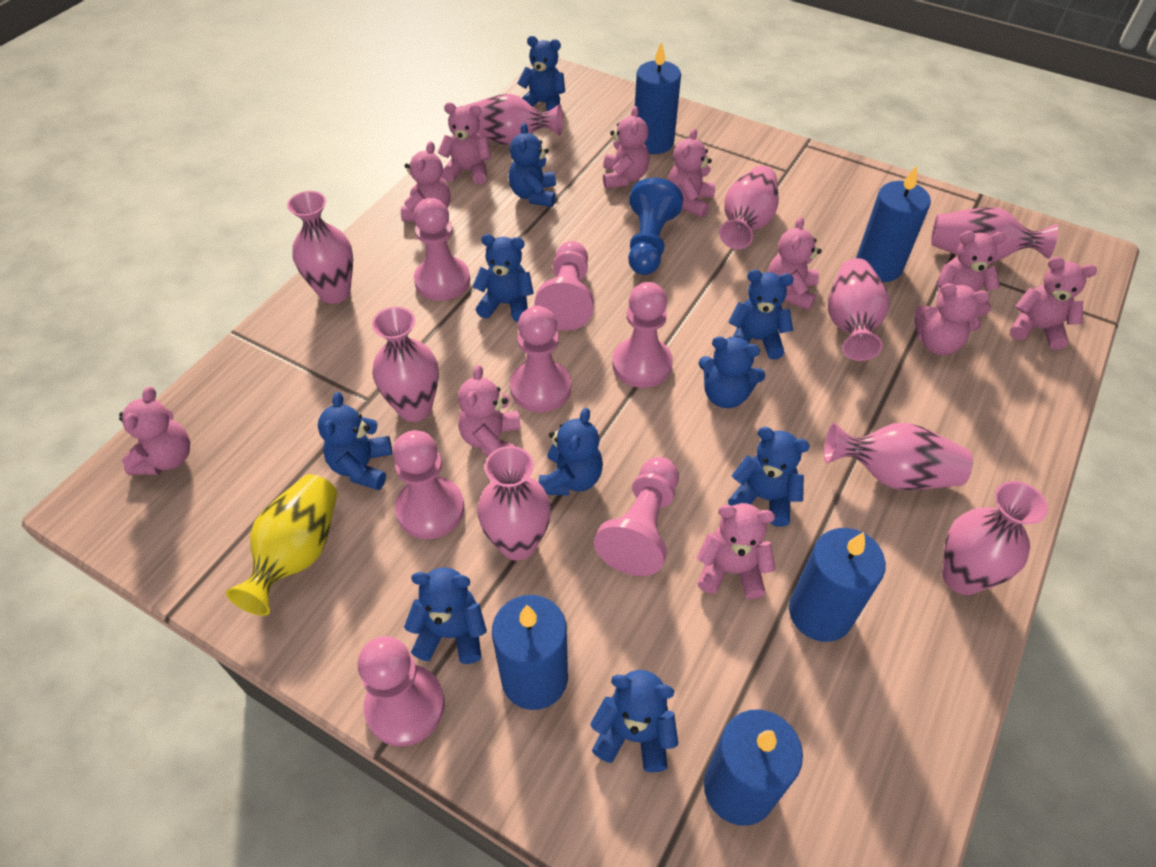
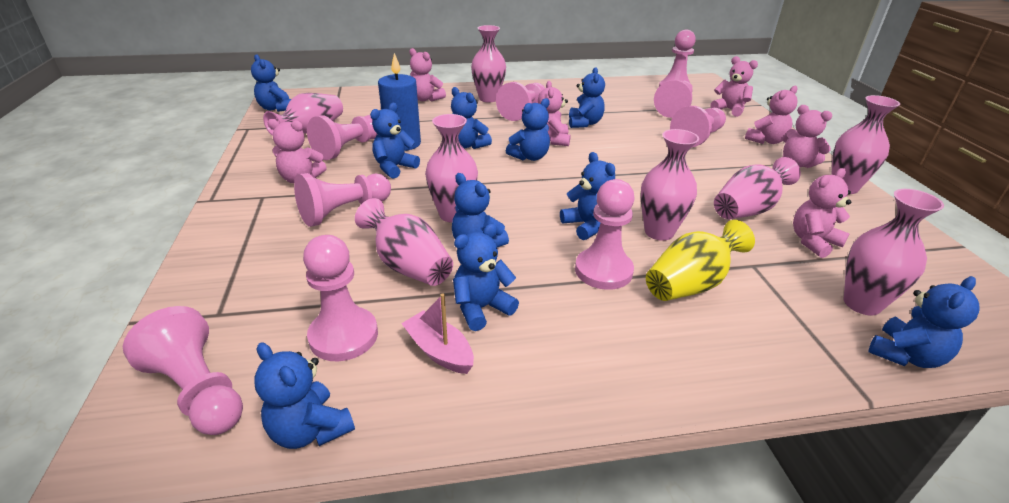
blue candle: 5 -> 1
blue pawn: 1 -> 0
pink boat: 0 -> 1
pink pawn: 7 -> 9
pink teddy bear: 11 -> 7
pink vase: 9 -> 8

